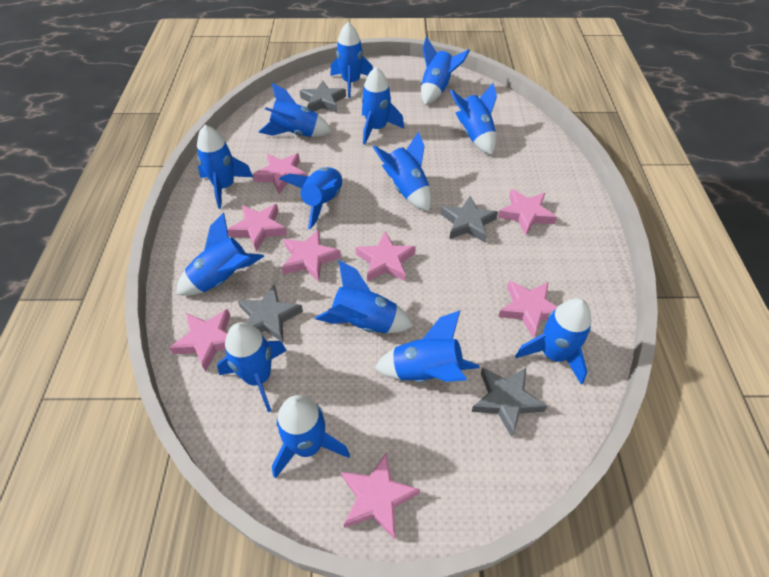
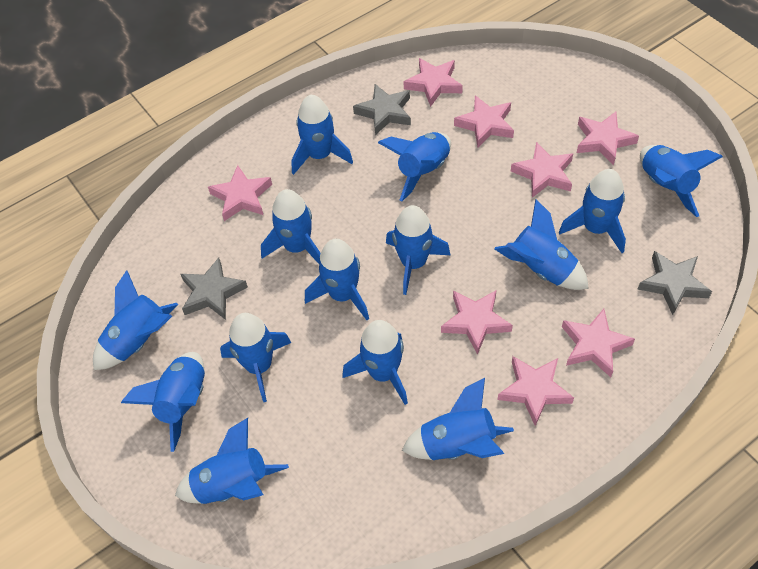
grey star: 4 -> 3

